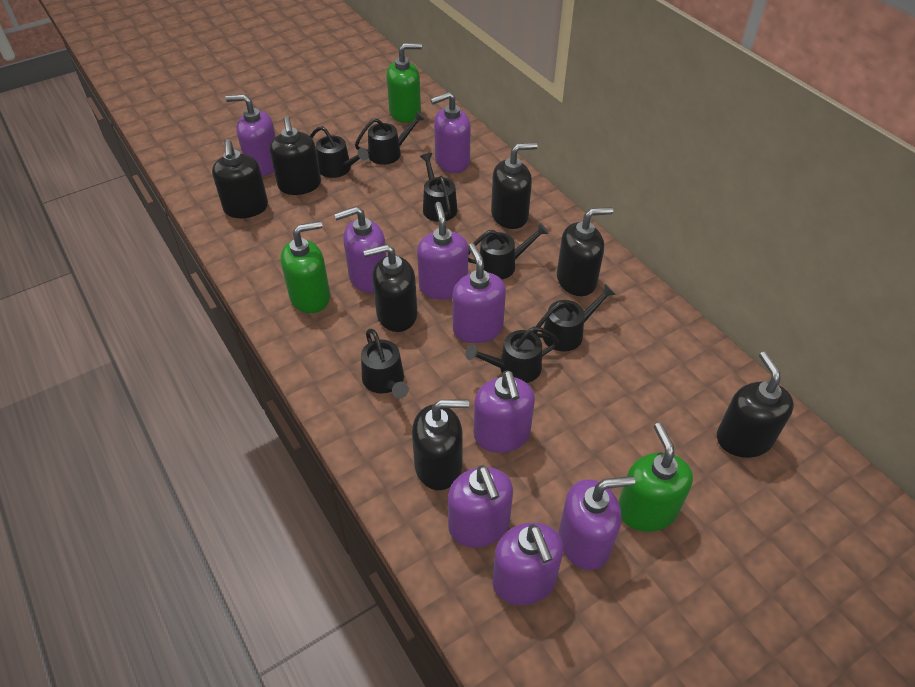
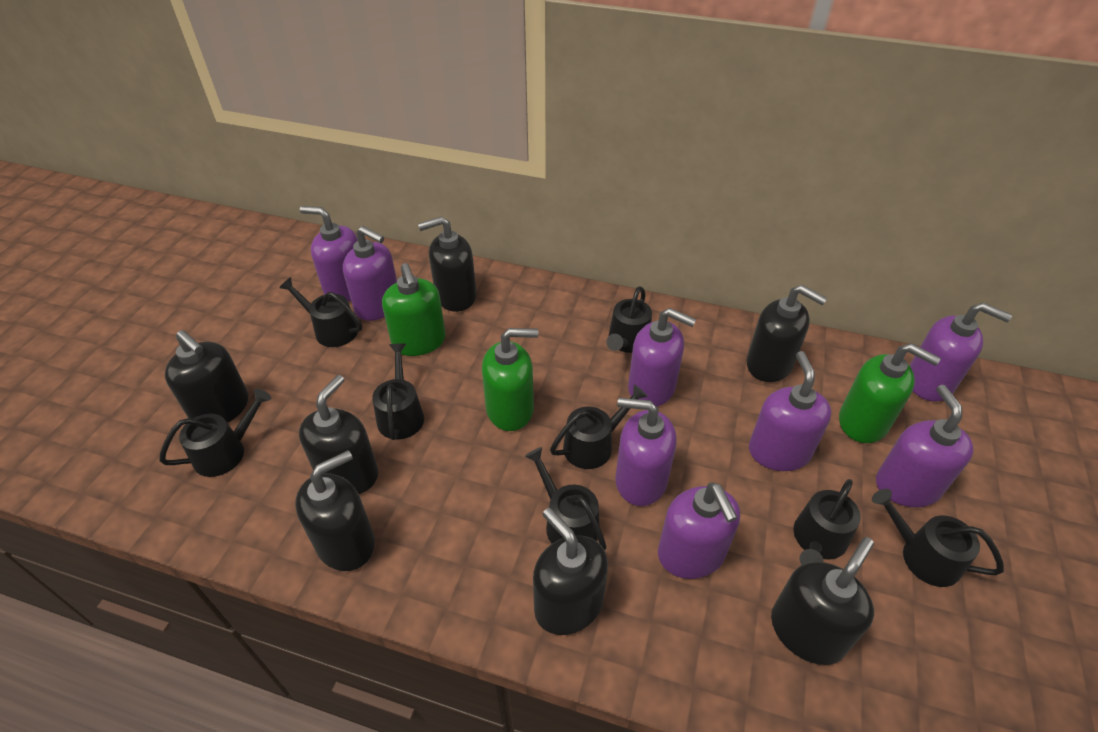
black watering can: 7 -> 8
purple soap dispenser: 9 -> 8

